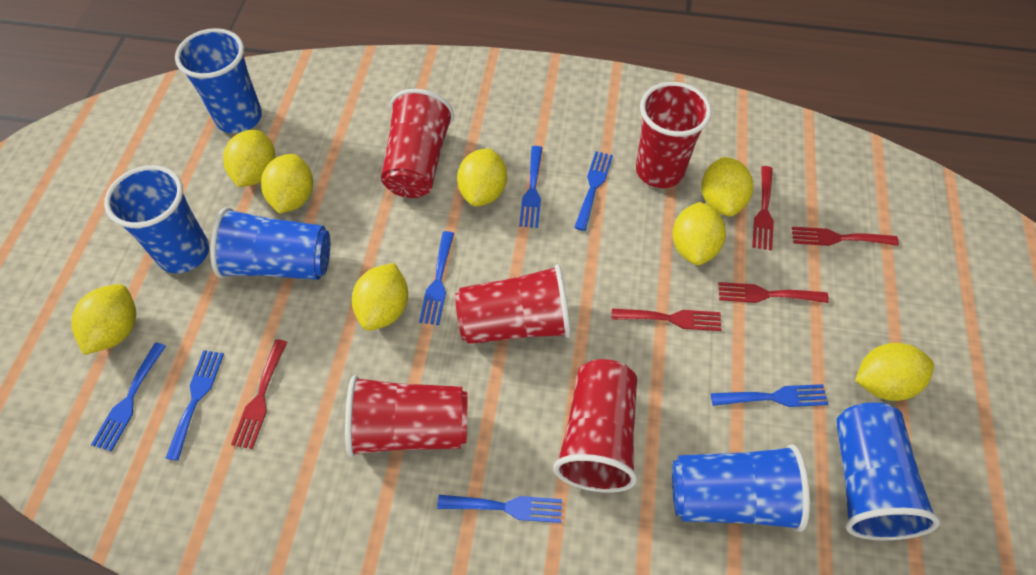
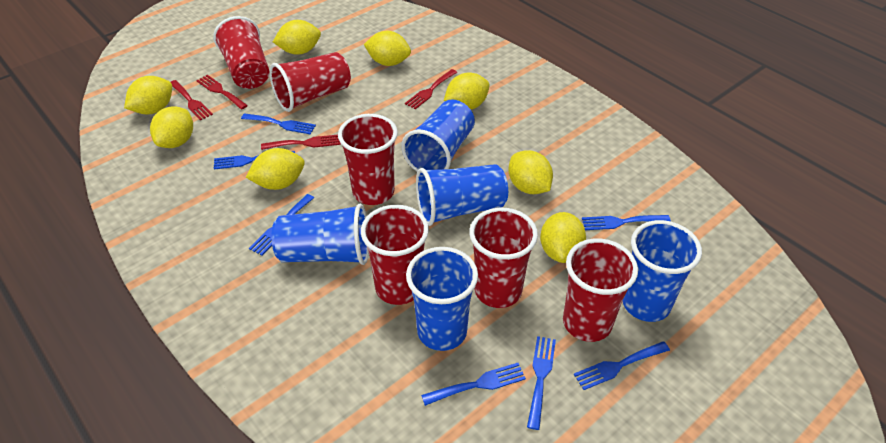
red cup: 5 -> 6
red fork: 5 -> 4

